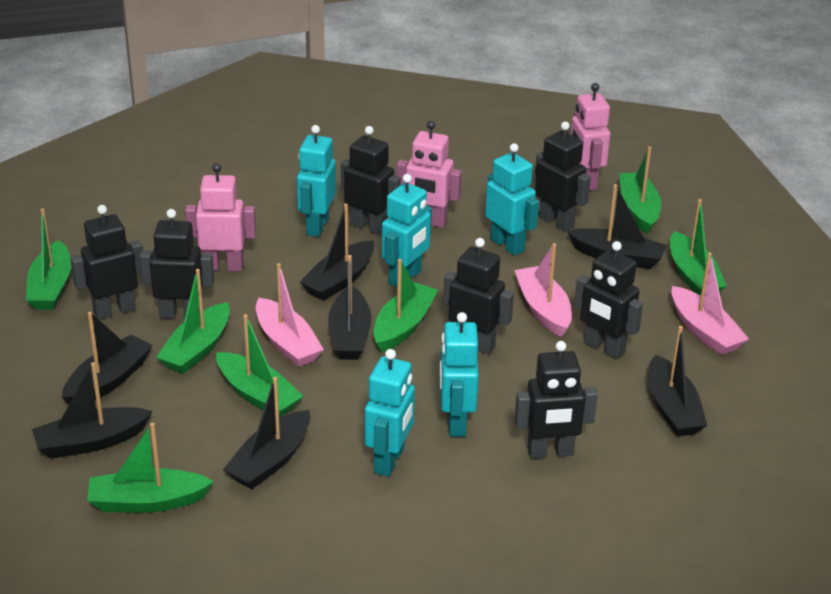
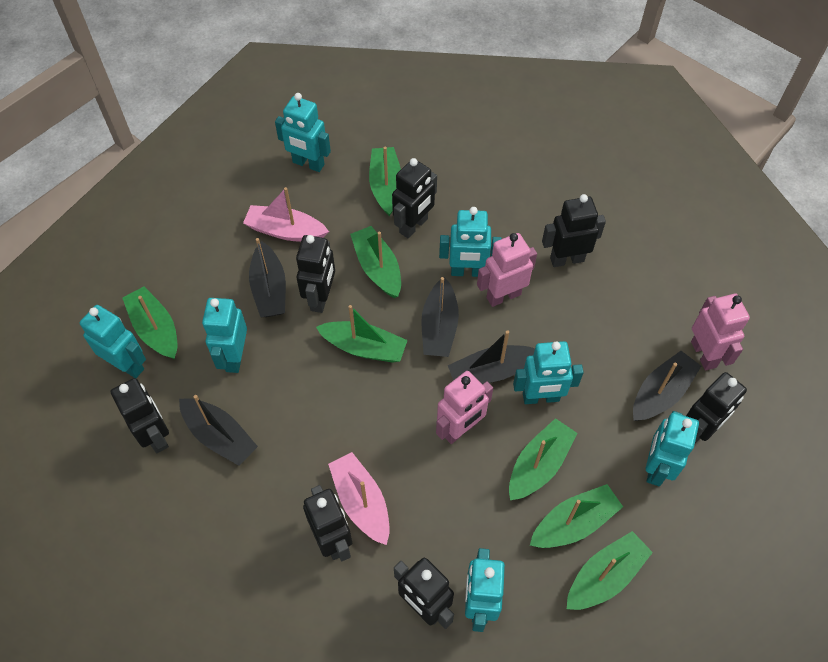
black boat: 7 -> 5
pink boat: 3 -> 2
turquoise robot: 5 -> 7

